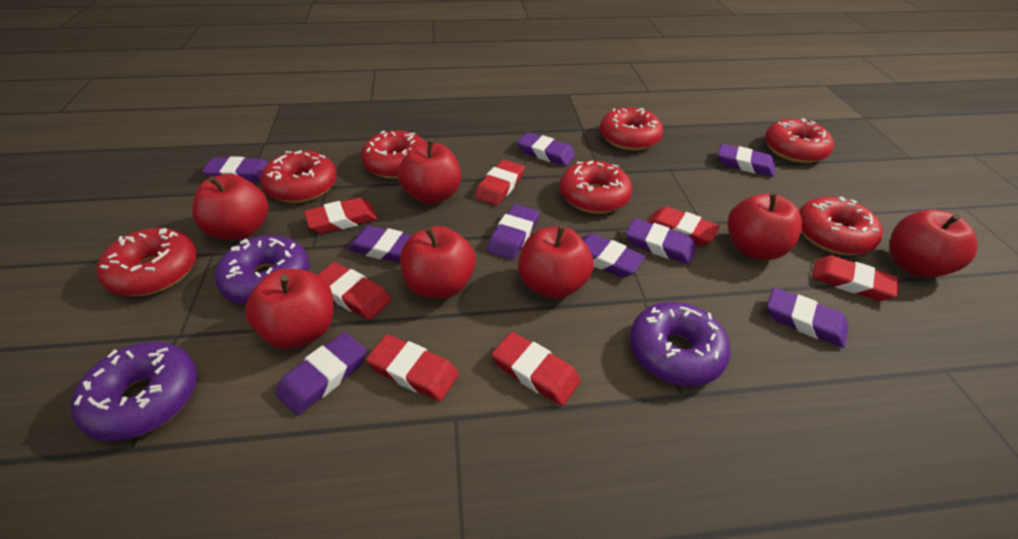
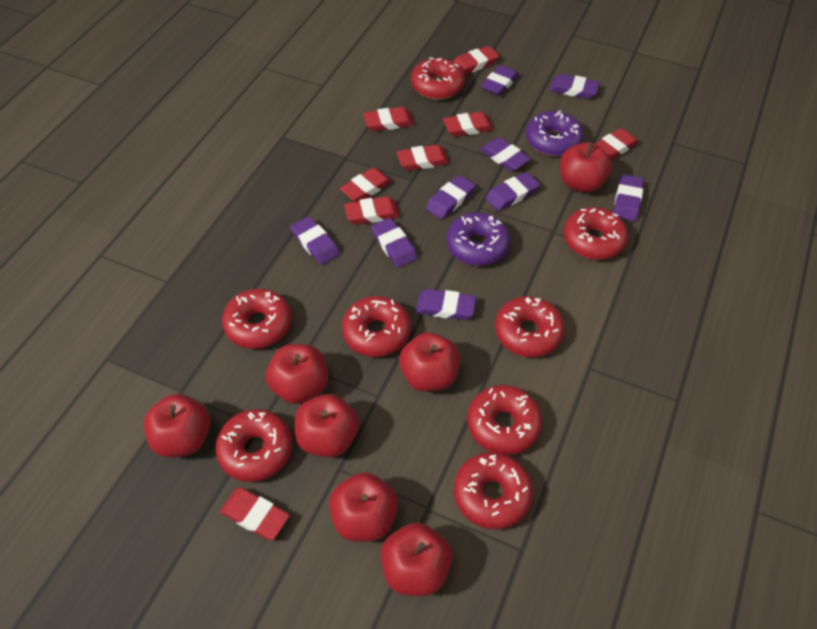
purple donut: 3 -> 2
red donut: 7 -> 8
red eraser: 7 -> 8

